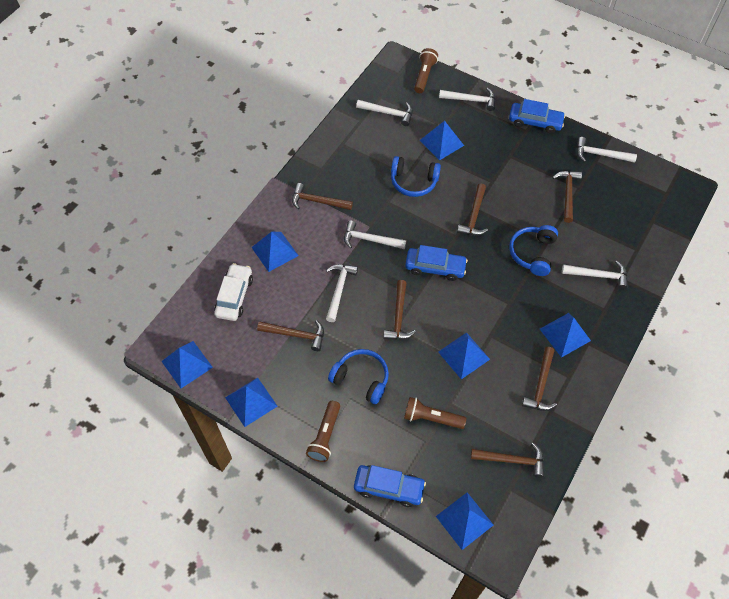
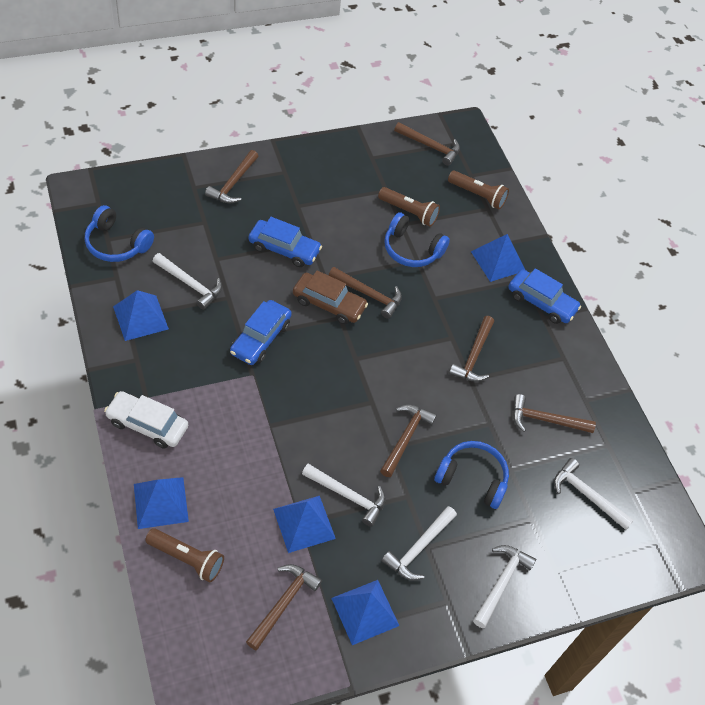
blue pyramid: 7 -> 5
brown car: 0 -> 1
white hammer: 6 -> 5

